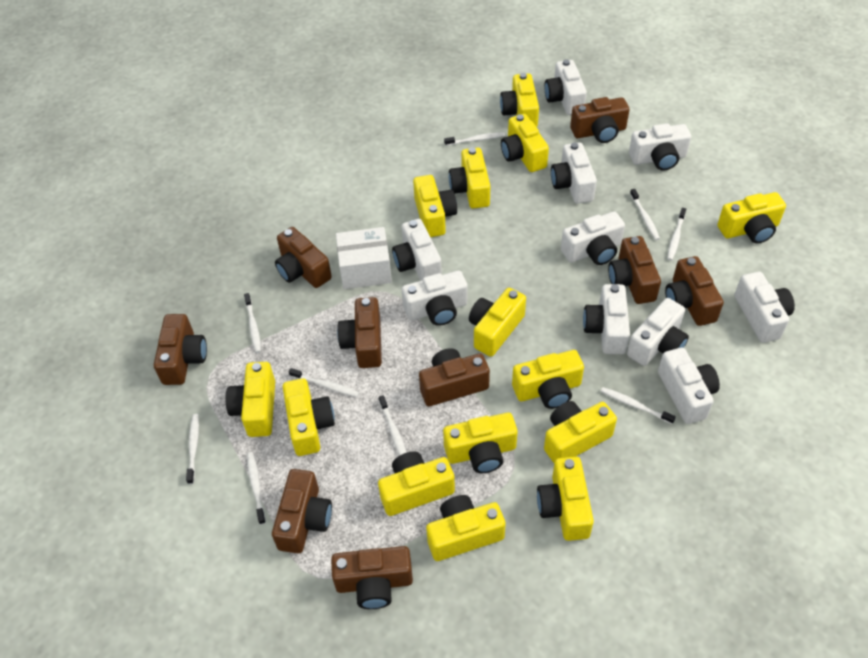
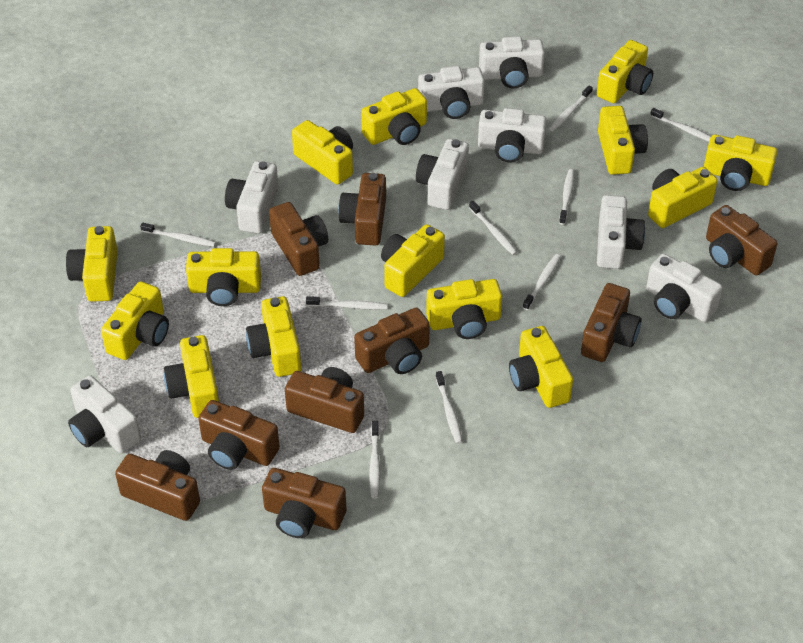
white box: 1 -> 0
white camera: 10 -> 8

